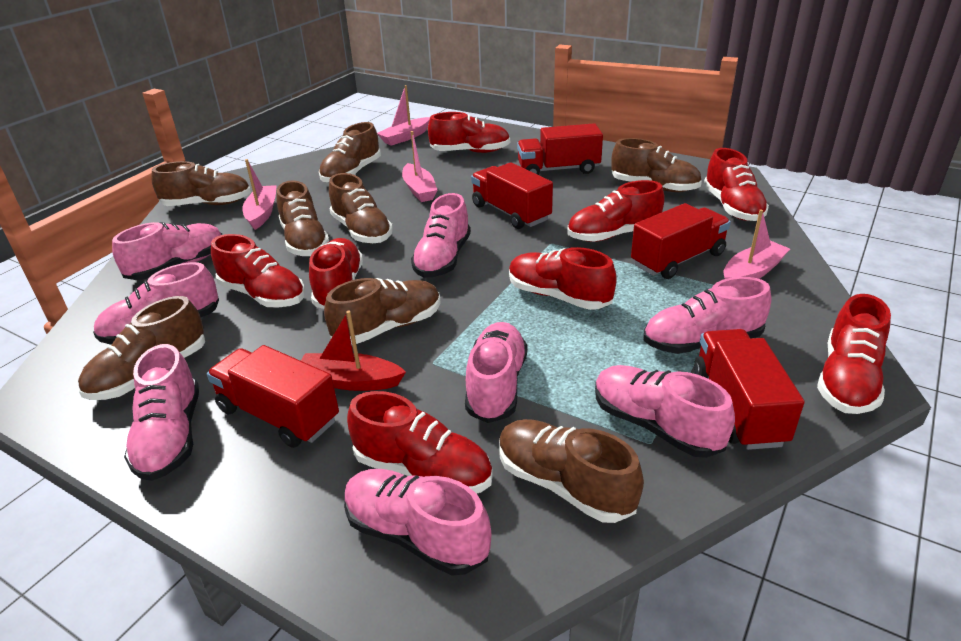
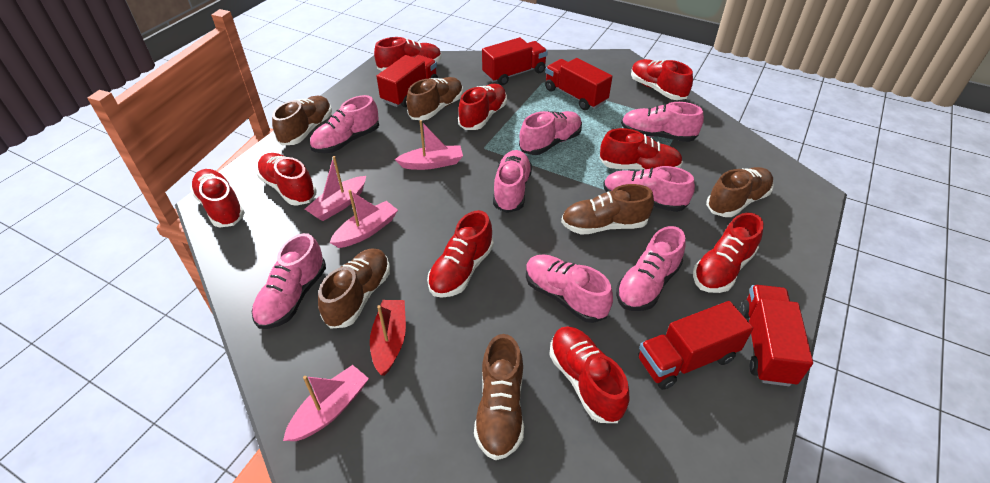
brown shoe: 8 -> 6
red shoe: 8 -> 9

